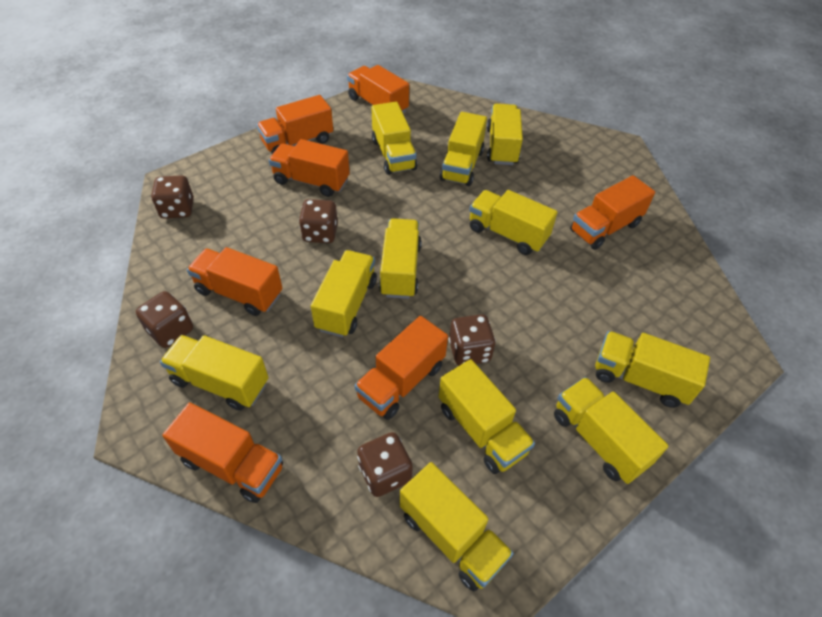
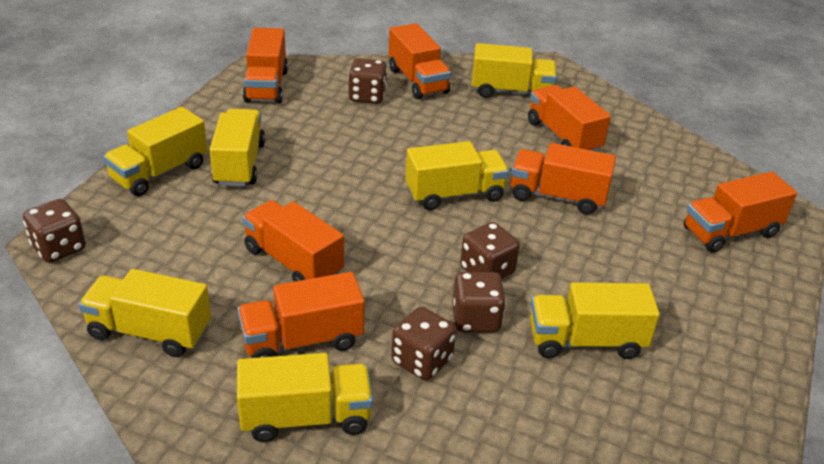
yellow truck: 11 -> 7

